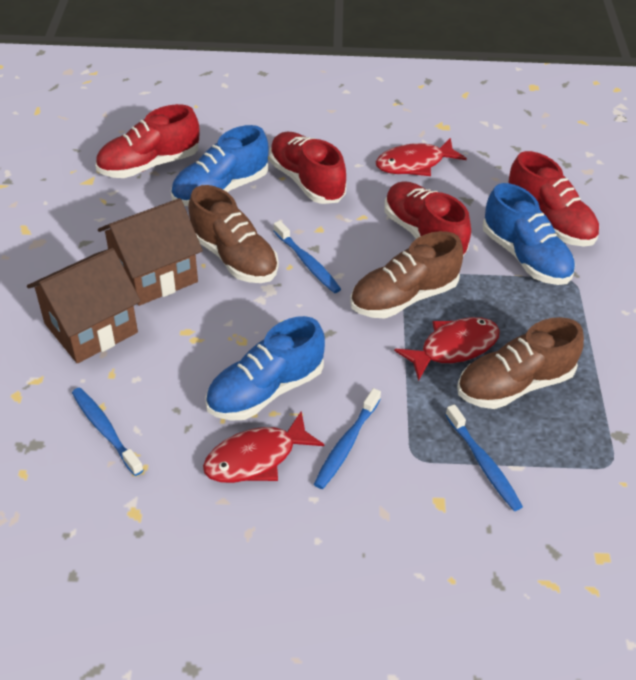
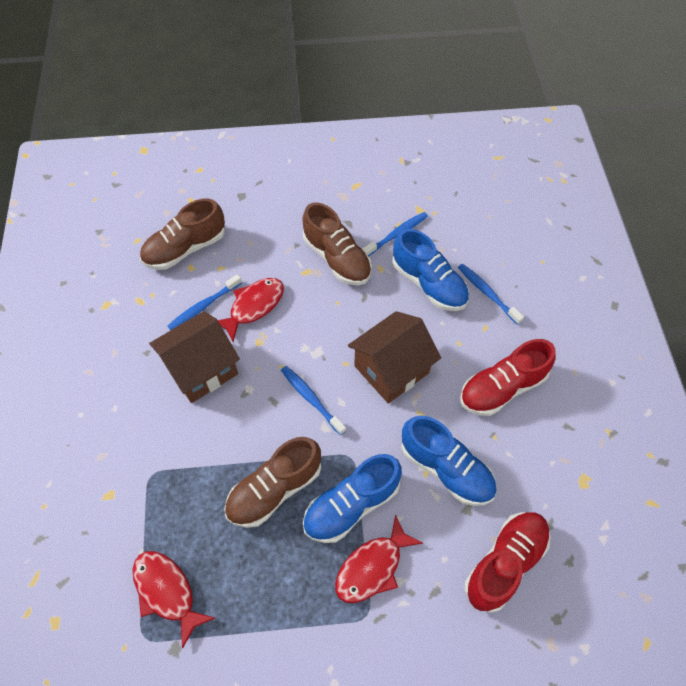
red shoe: 4 -> 2

